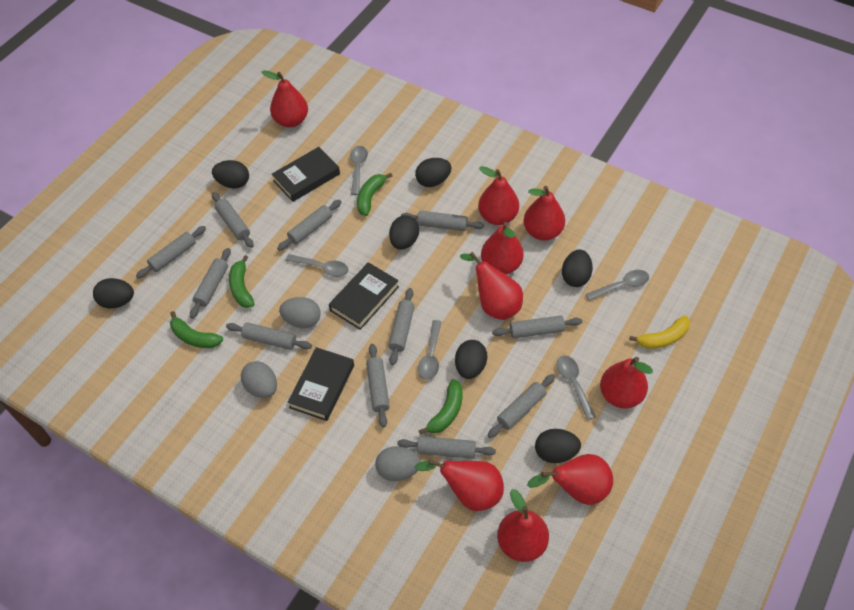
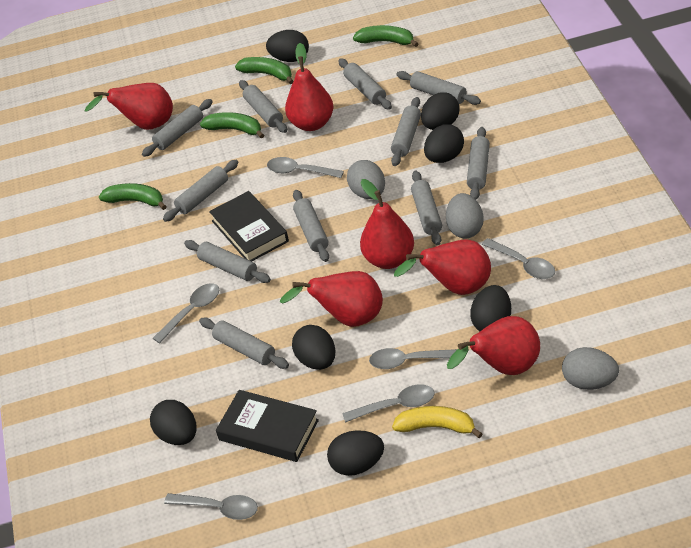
black book: 3 -> 2
grey spoon: 5 -> 6
red pear: 9 -> 6

